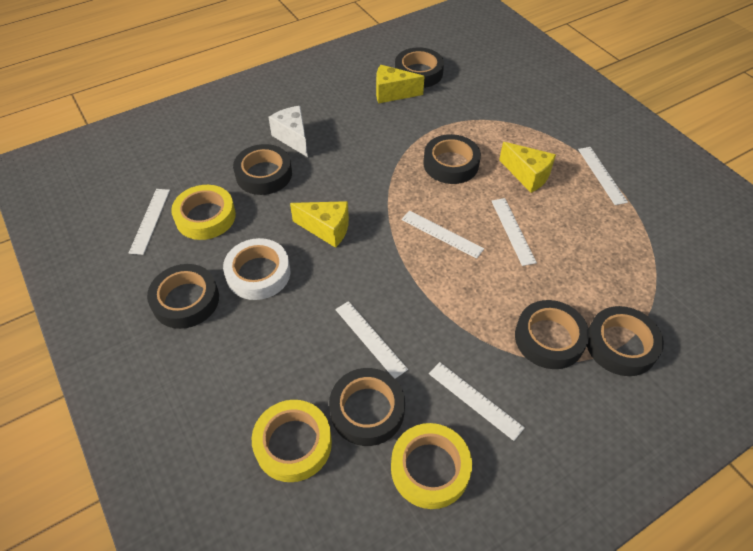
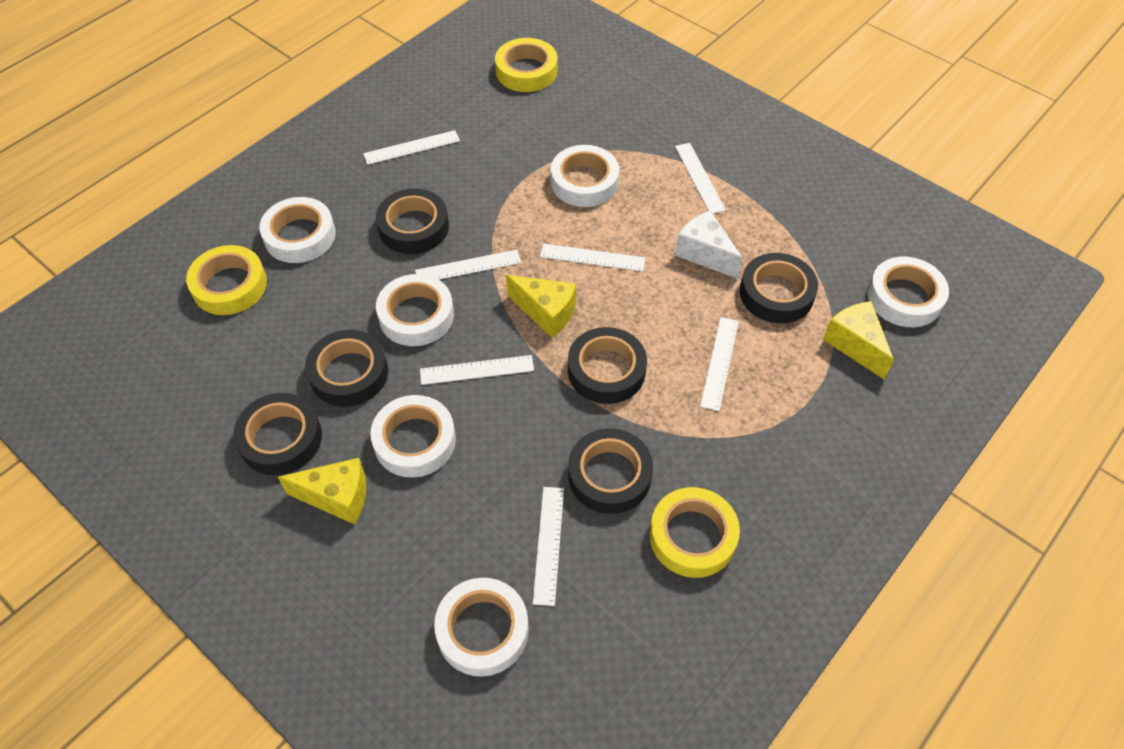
black tape: 7 -> 6
white ruler: 6 -> 7
white tape: 1 -> 6

